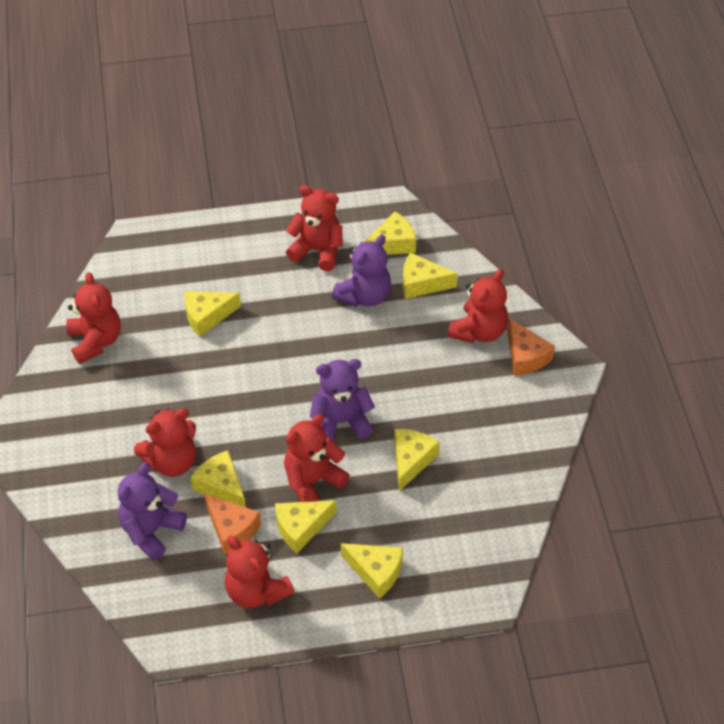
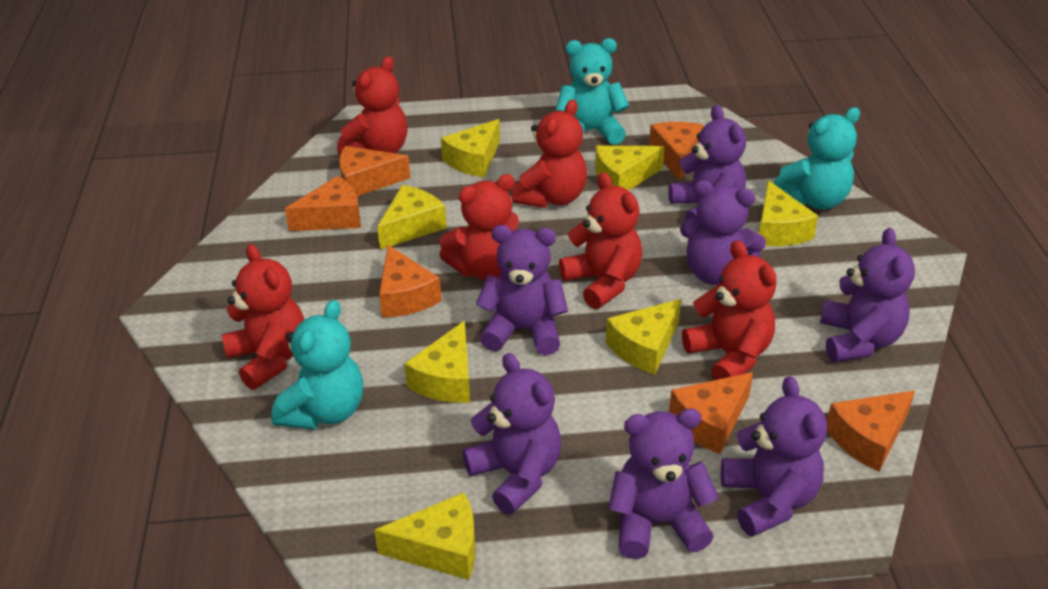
orange cheese: 2 -> 6
purple teddy bear: 3 -> 7
turquoise teddy bear: 0 -> 3

